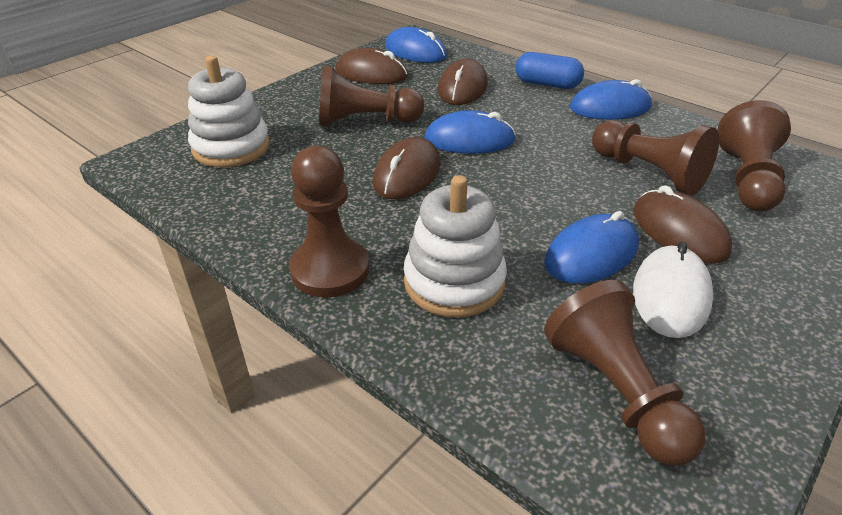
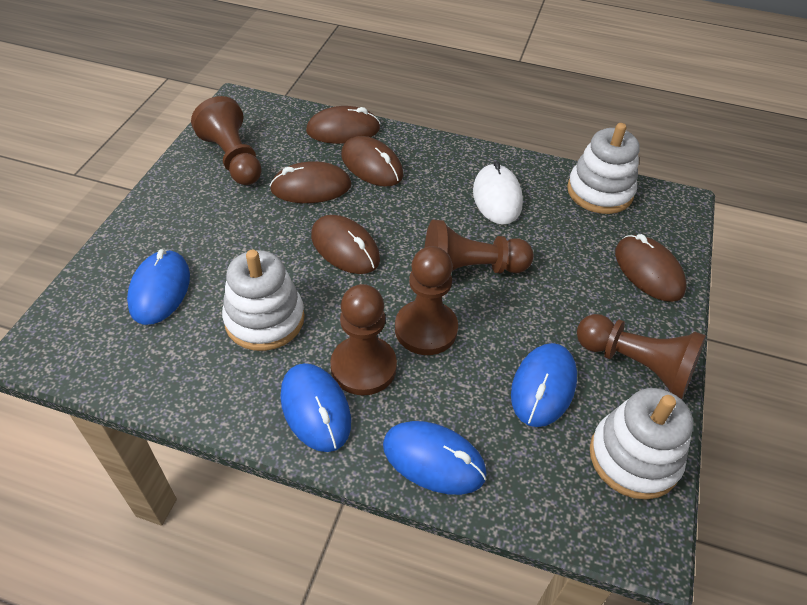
blue capsule: 1 -> 0
brown mouse: 4 -> 5
white stacking toy: 2 -> 3

